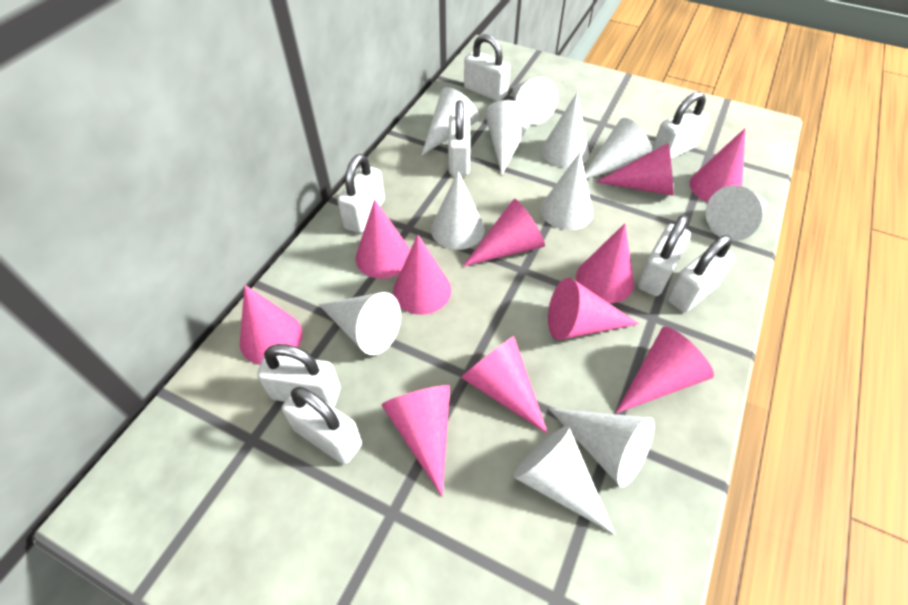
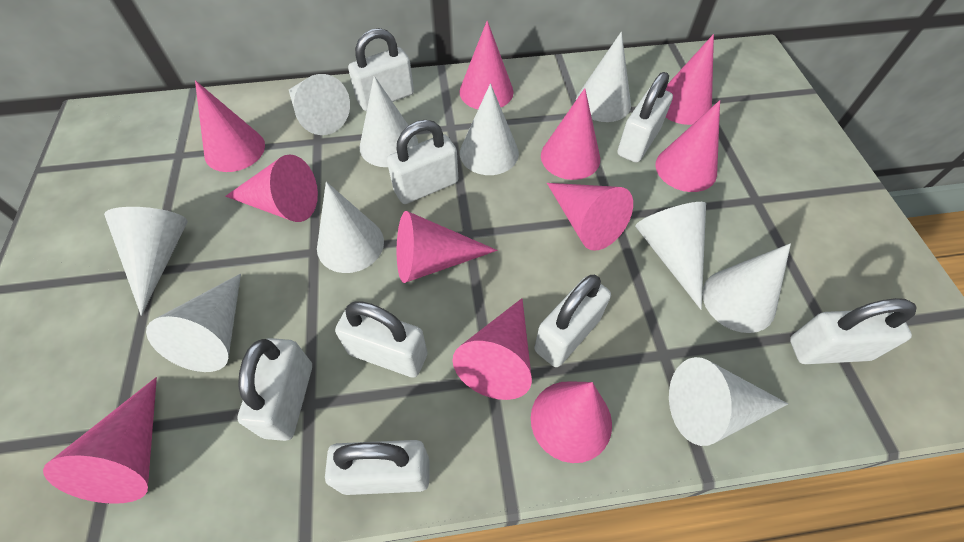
white cone: 11 -> 10

